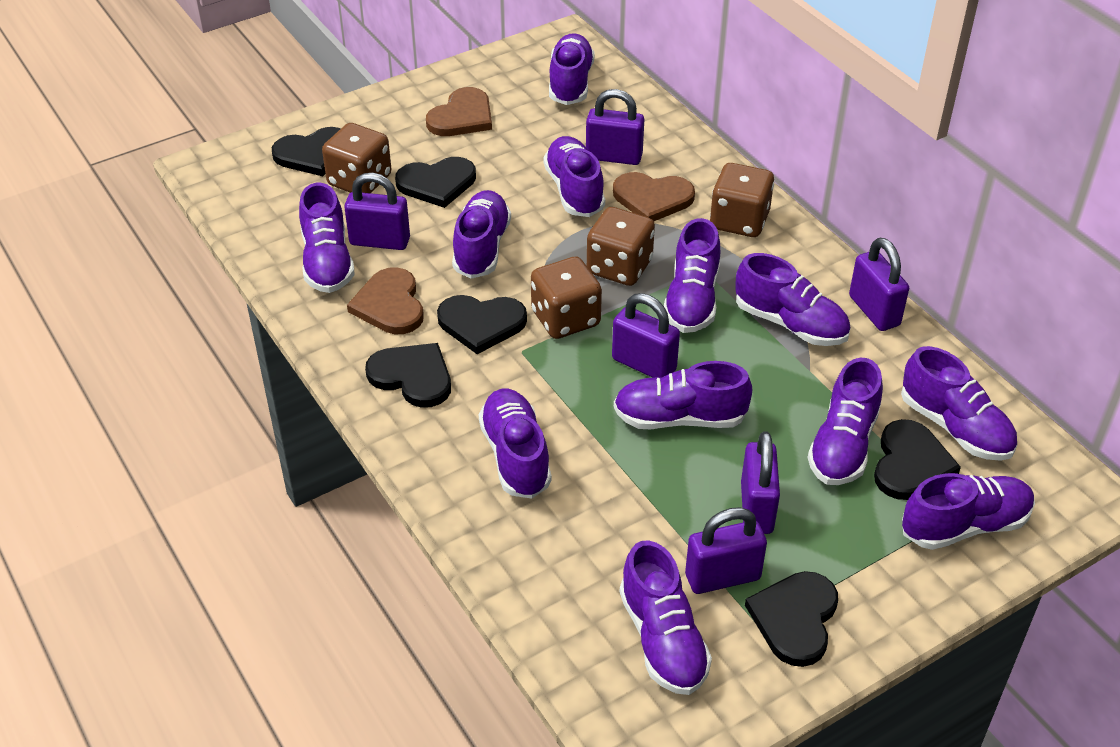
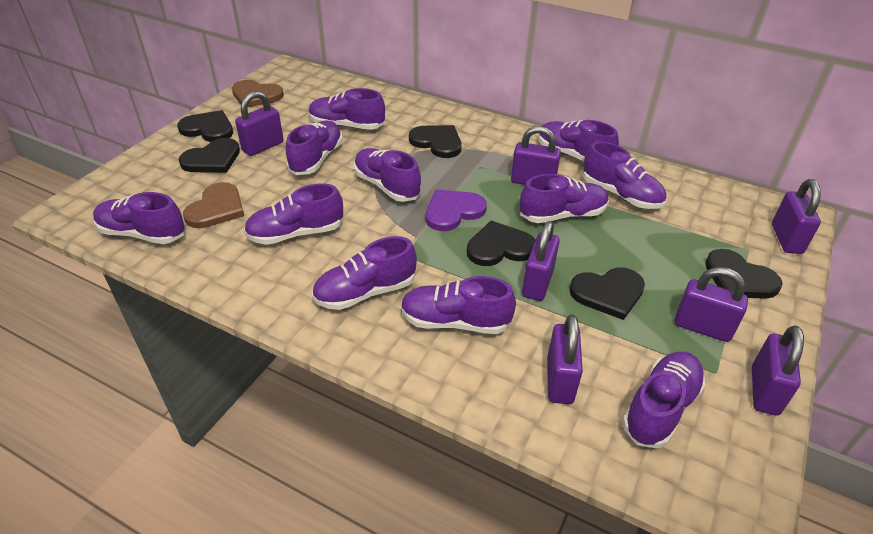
brown dice: 4 -> 0
brown heart: 3 -> 2
purple heart: 0 -> 1
purple padlock: 6 -> 7
purple shoe: 12 -> 11

